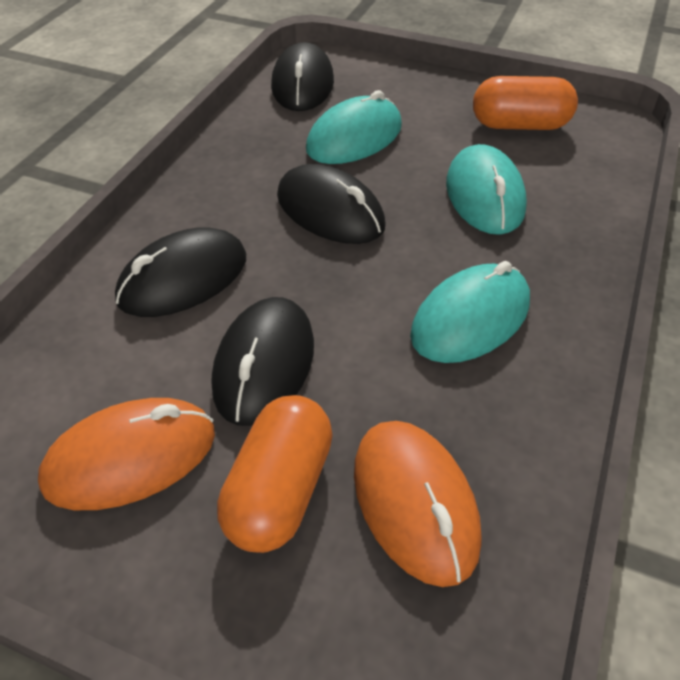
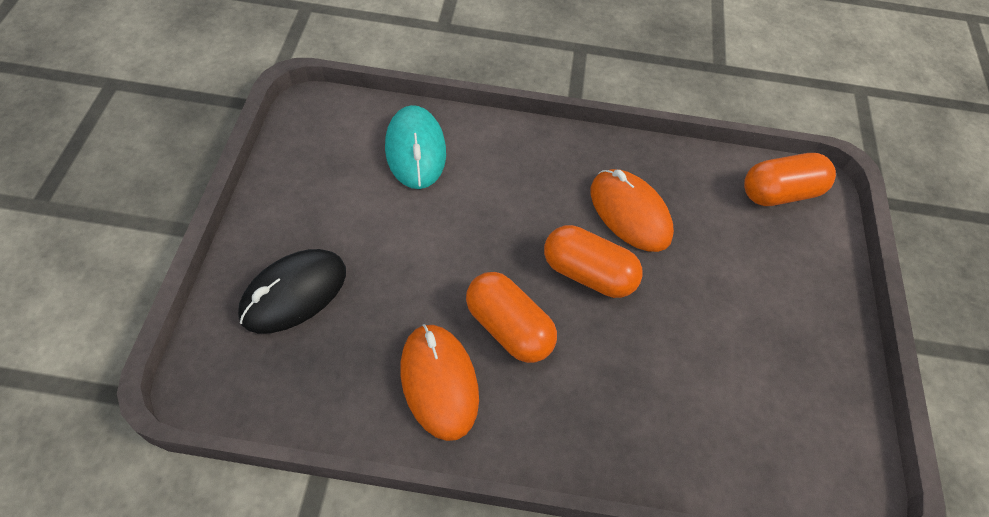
black mouse: 4 -> 1
orange capsule: 2 -> 3
turquoise mouse: 3 -> 1

